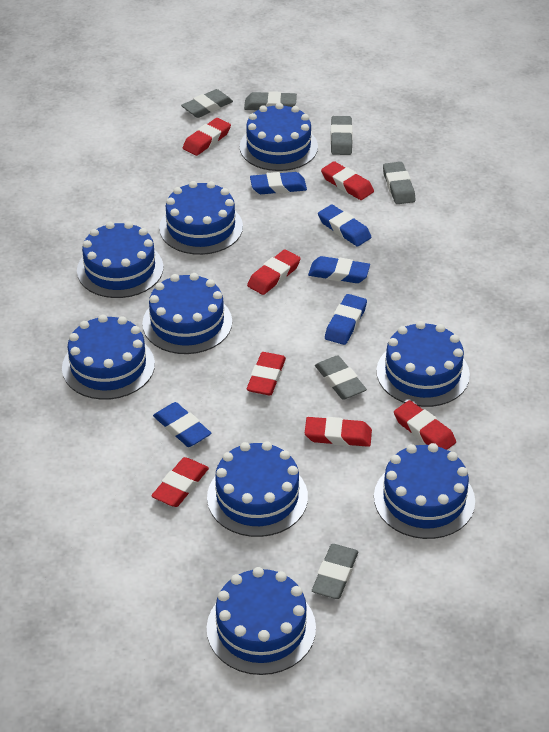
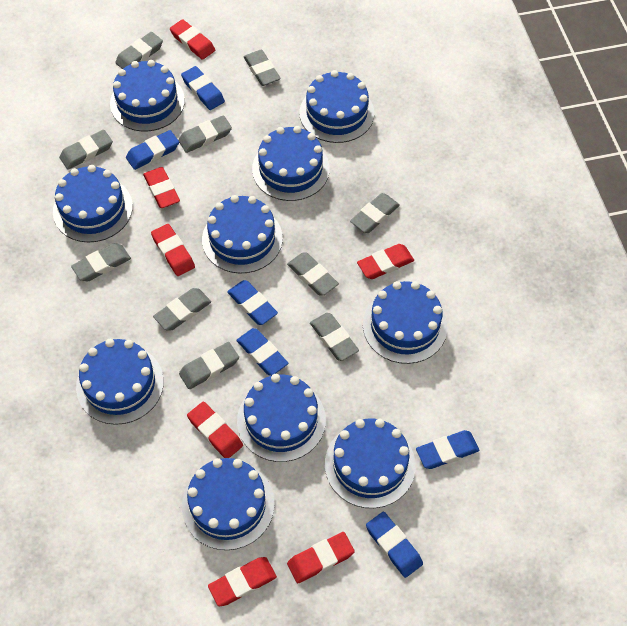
blue cake: 9 -> 10
blue eraser: 5 -> 6
grey eraser: 6 -> 10

